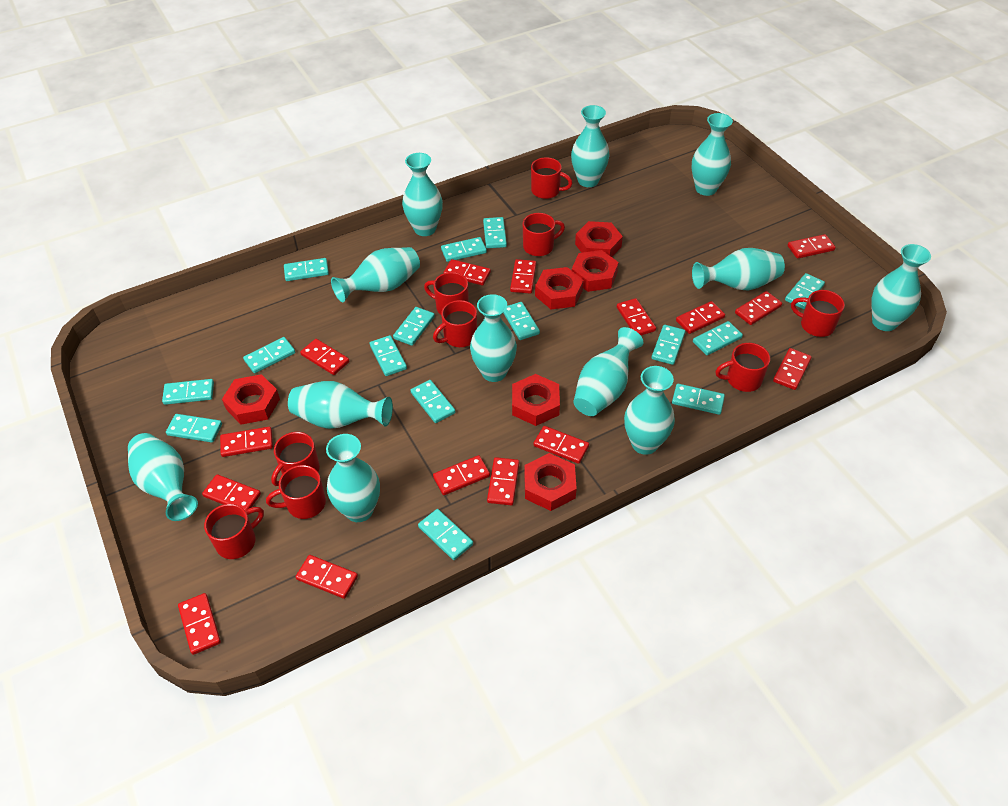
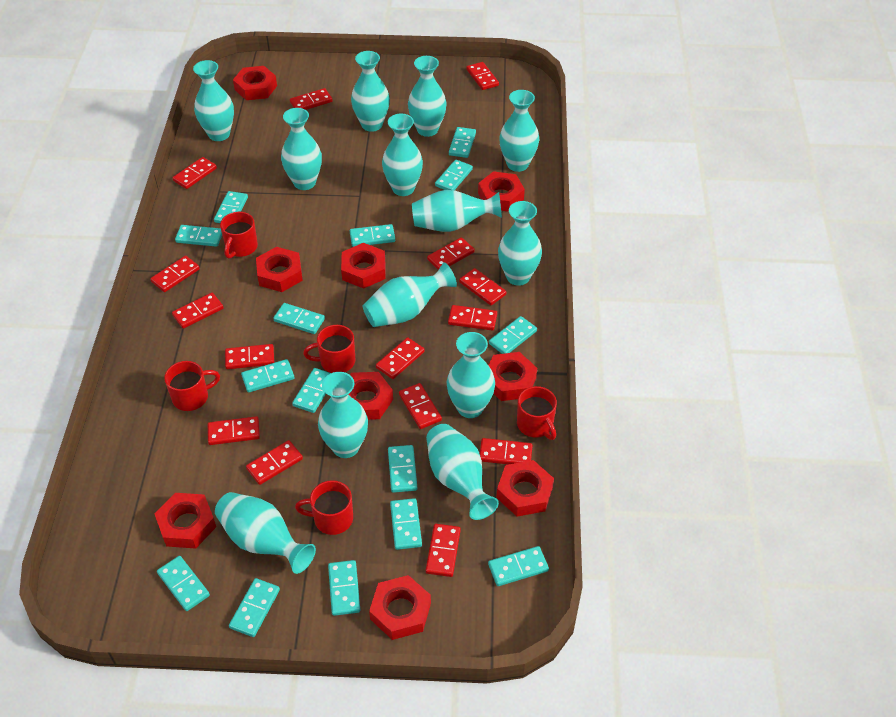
red mug: 9 -> 5
red nut: 6 -> 9
turquoise vase: 12 -> 13

